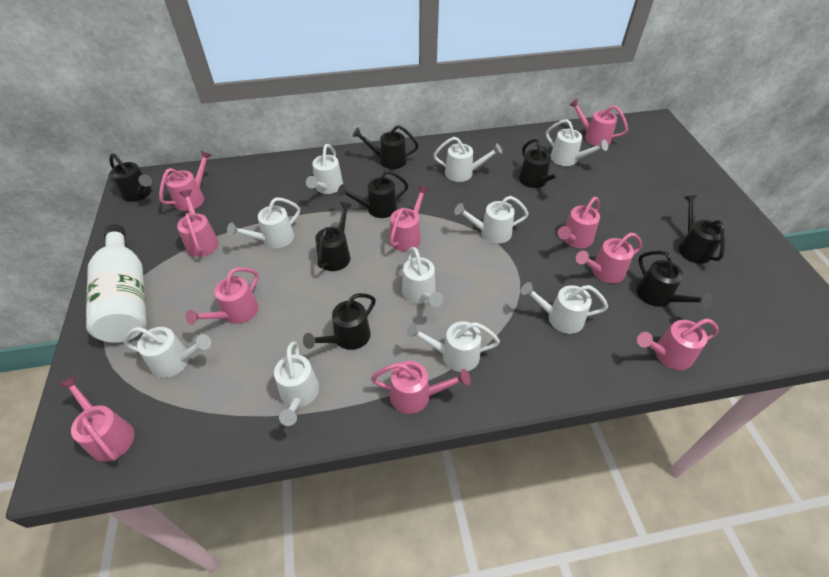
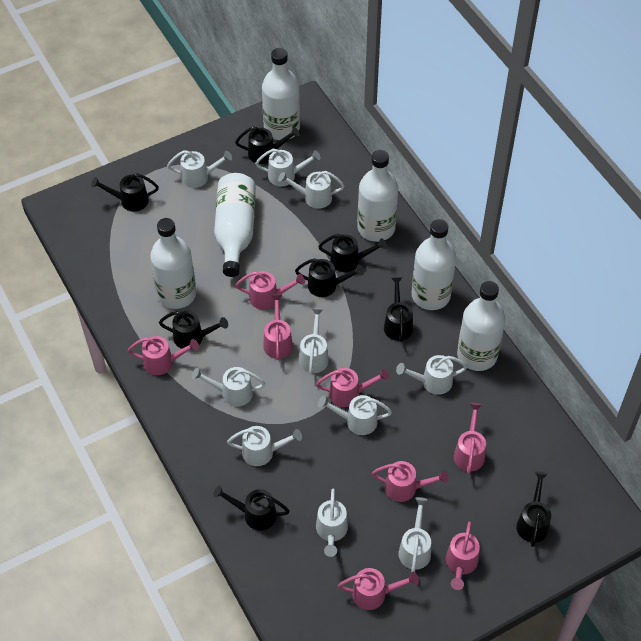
pink watering can: 10 -> 8
white bottle: 1 -> 6

